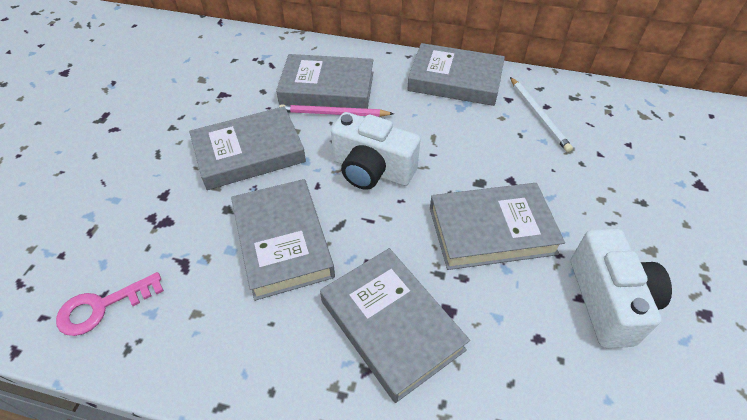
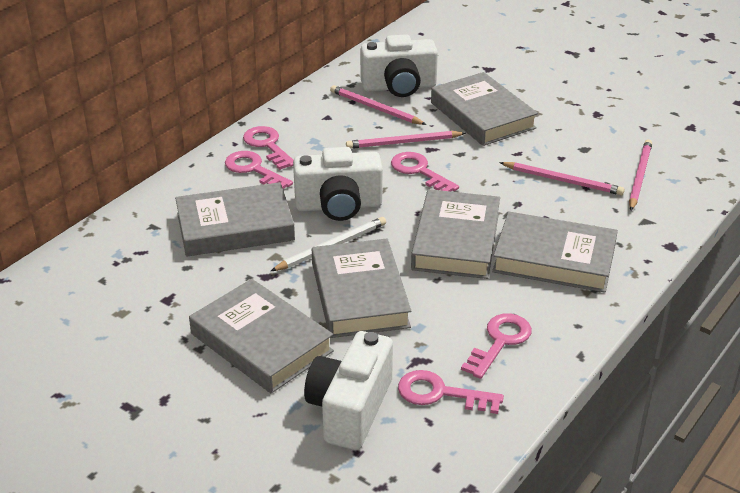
pink key: 1 -> 5
pink pencil: 1 -> 4
white camera: 2 -> 3

